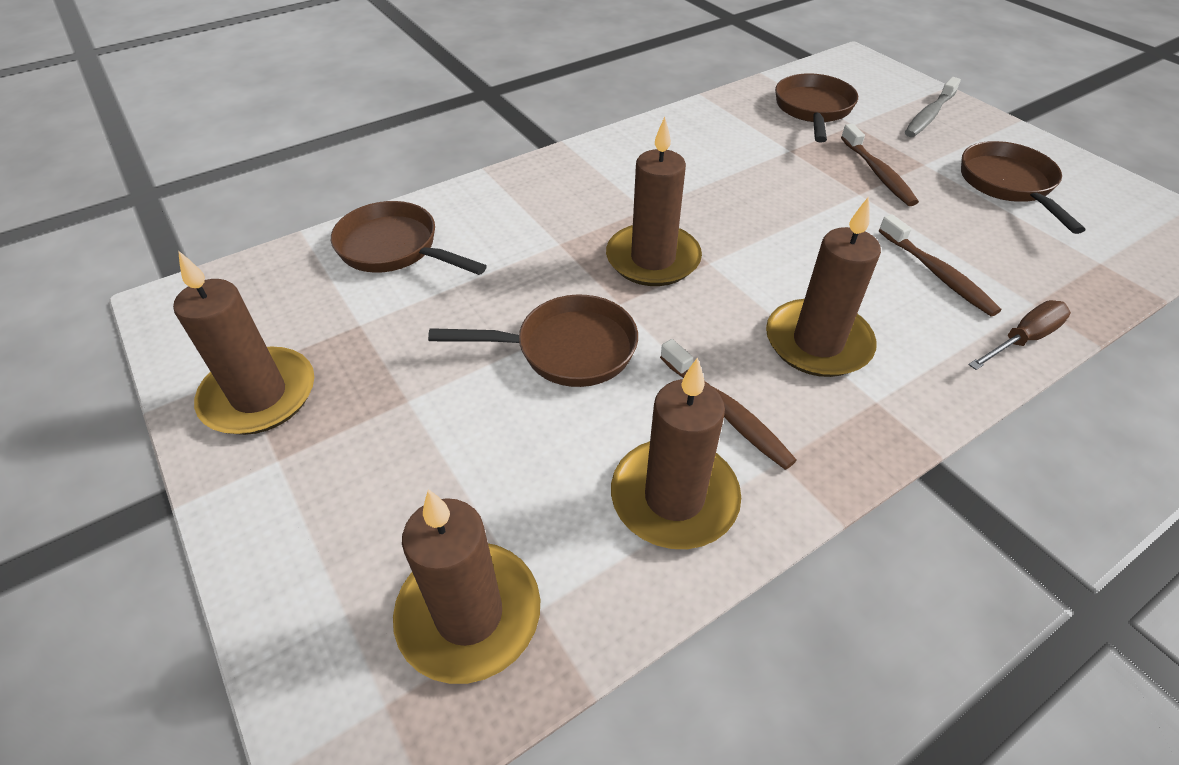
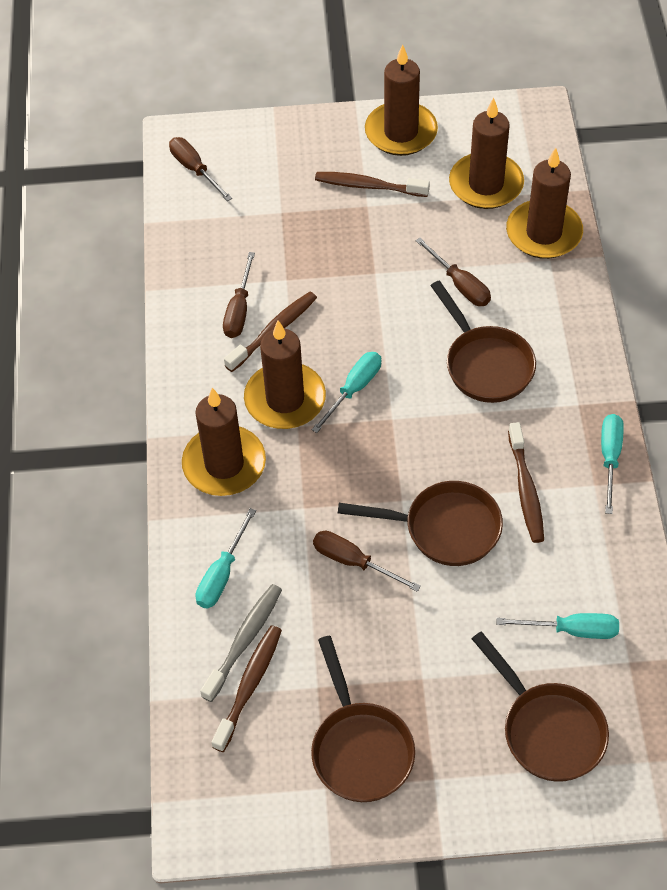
brown screwdriver: 1 -> 4
brown toothbrush: 3 -> 4
turquoise screwdriver: 0 -> 4

